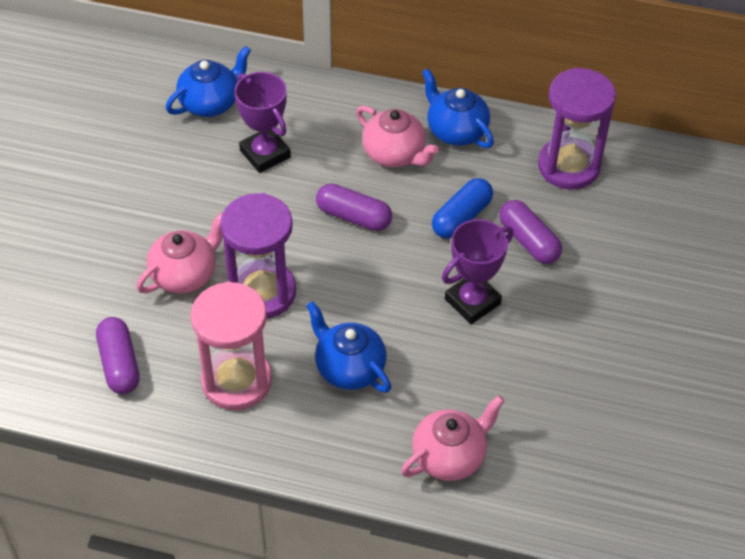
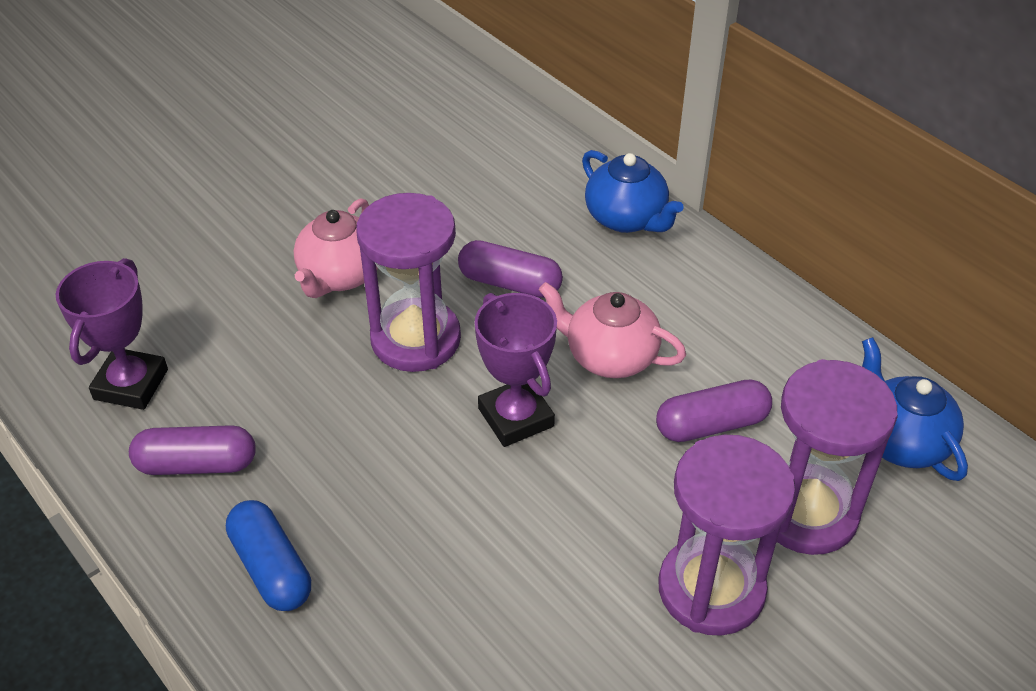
blue teapot: 3 -> 2
pink hourglass: 1 -> 0
pink teapot: 3 -> 2
purple hourglass: 2 -> 3

